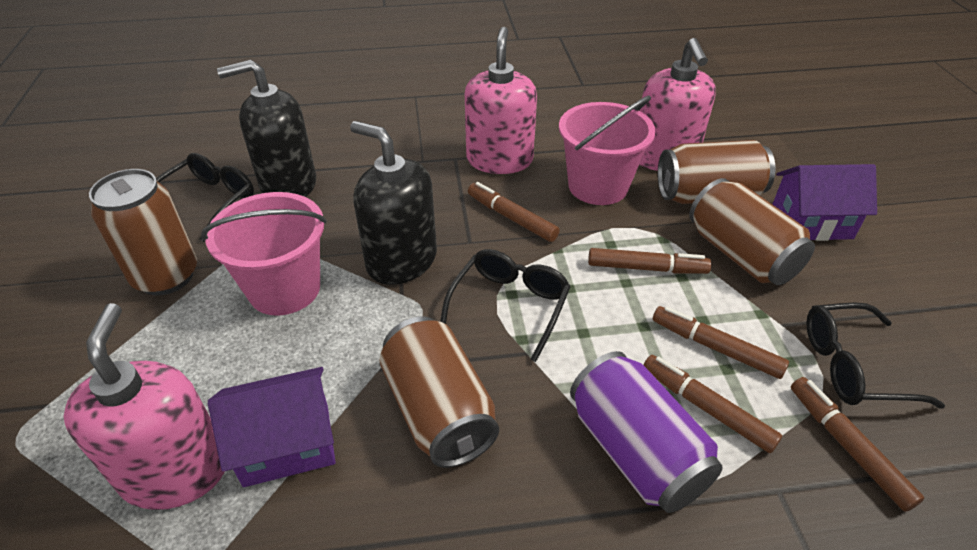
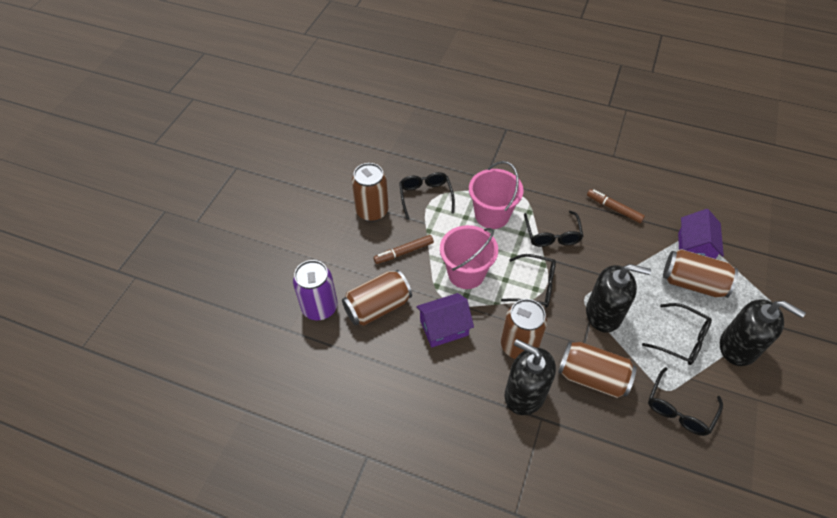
black glasses: 3 -> 5
black soap dispenser: 2 -> 3
brown can: 4 -> 5
brown marker: 5 -> 2
pink soap dispenser: 3 -> 0

